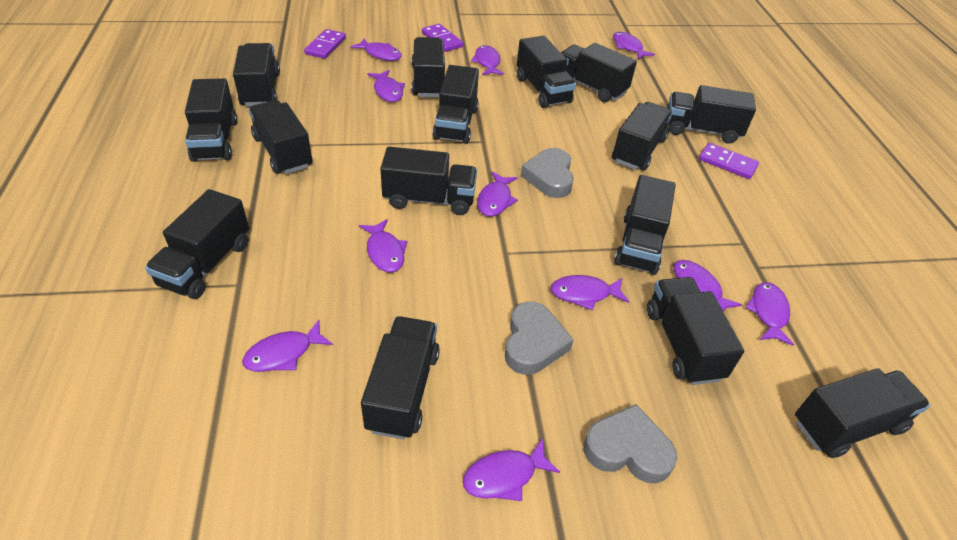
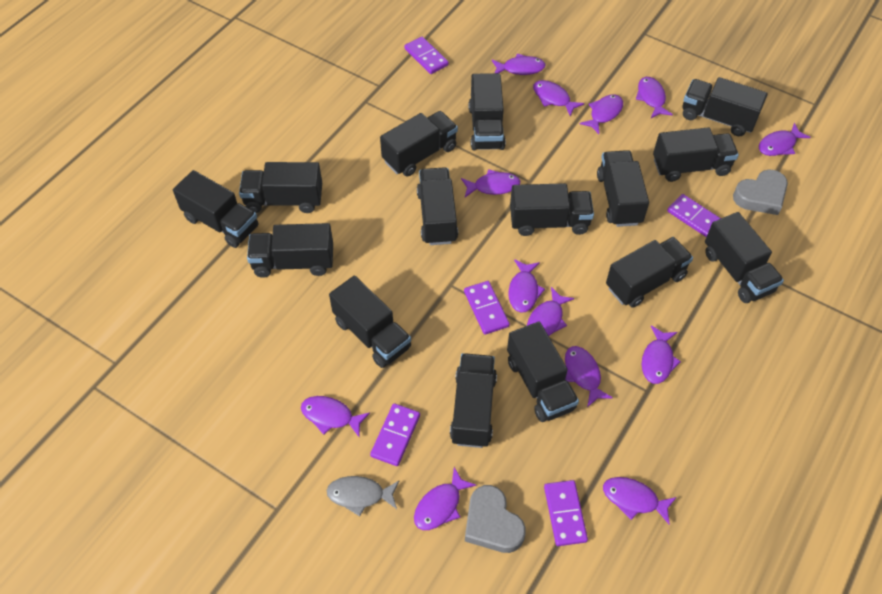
grey fish: 0 -> 1
grey heart: 3 -> 2
purple domino: 3 -> 5
purple fish: 11 -> 13

